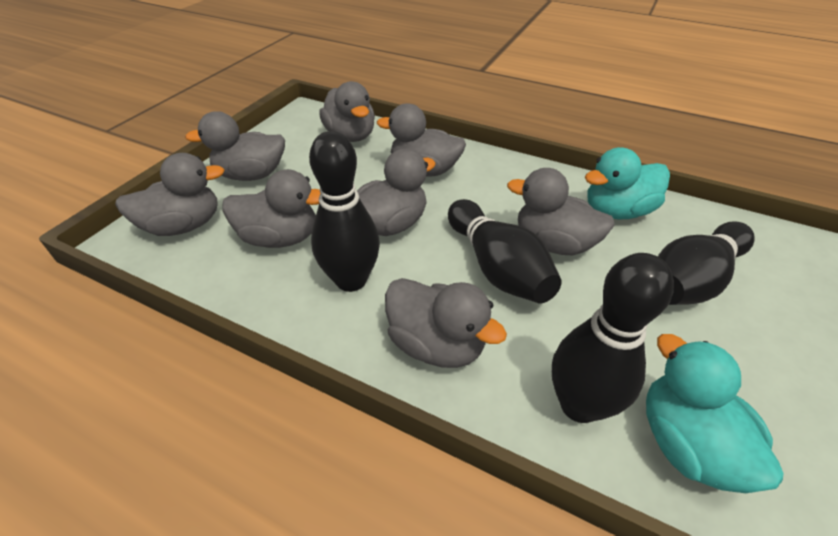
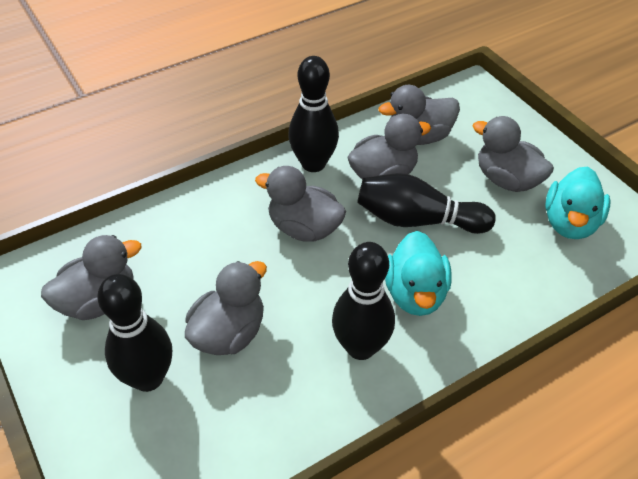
grey duck: 8 -> 6

